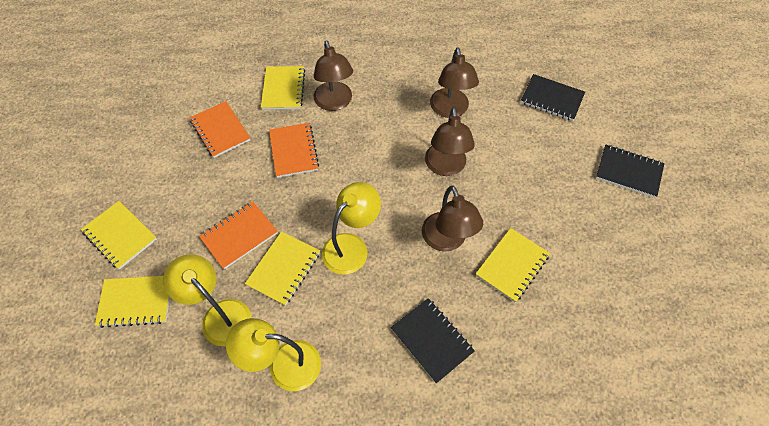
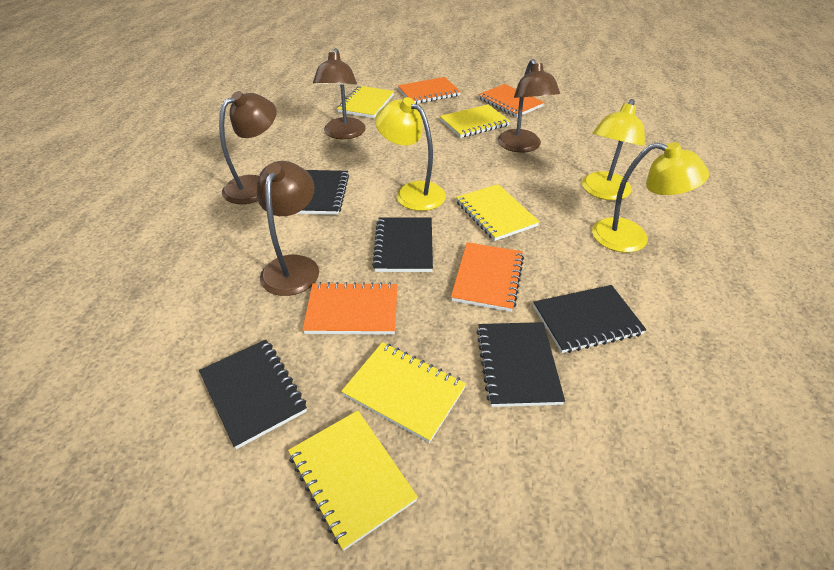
black notebook: 3 -> 5
orange notebook: 3 -> 4

